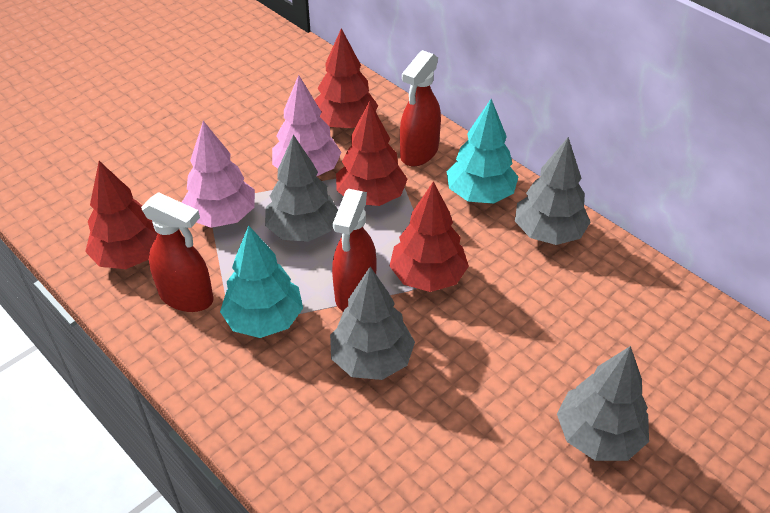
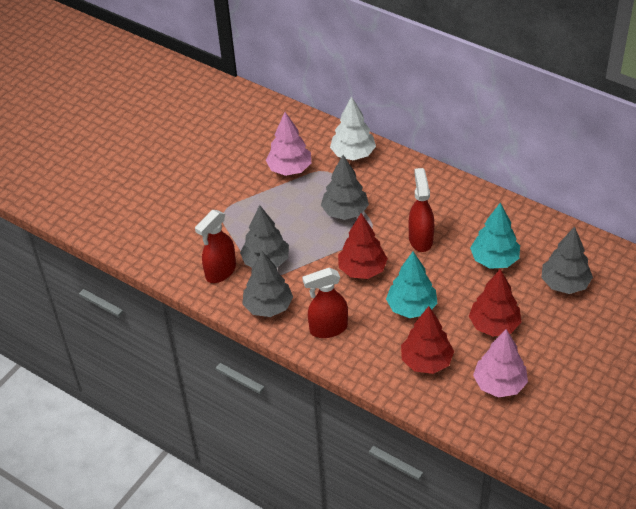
red tree: 4 -> 3
white tree: 0 -> 1

